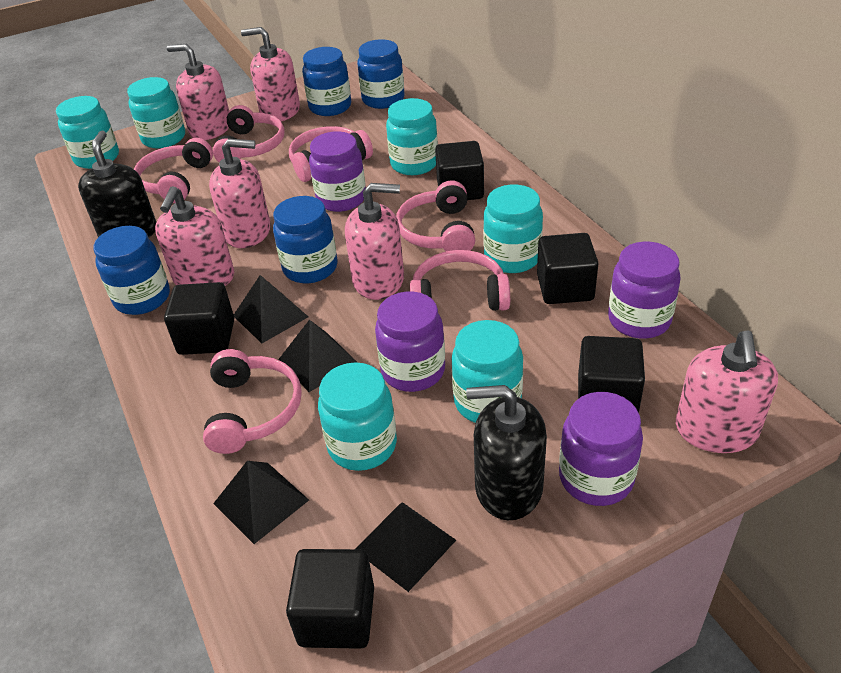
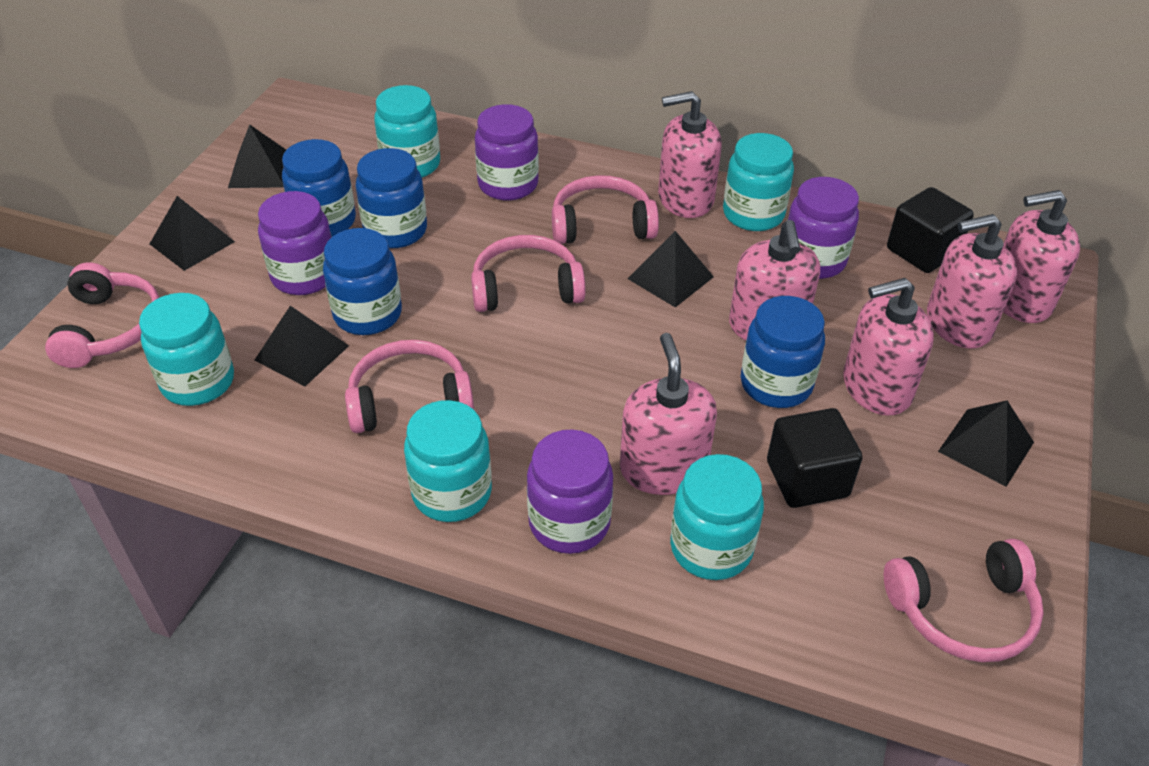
black cube: 5 -> 2
black pyramid: 4 -> 5
black soap dispenser: 2 -> 0
pink headphones: 6 -> 5
turquoise jar: 6 -> 5

